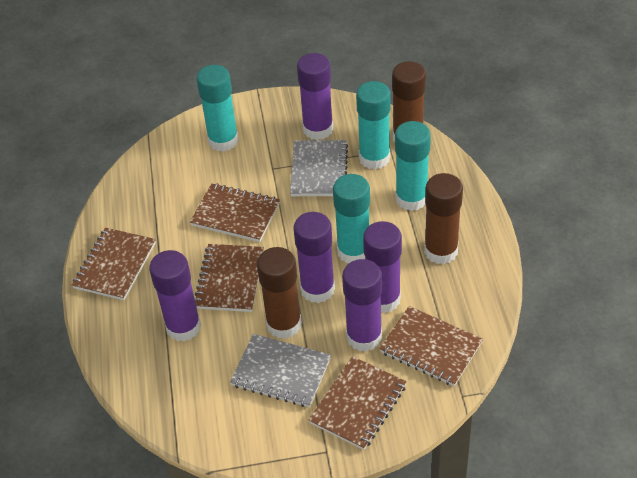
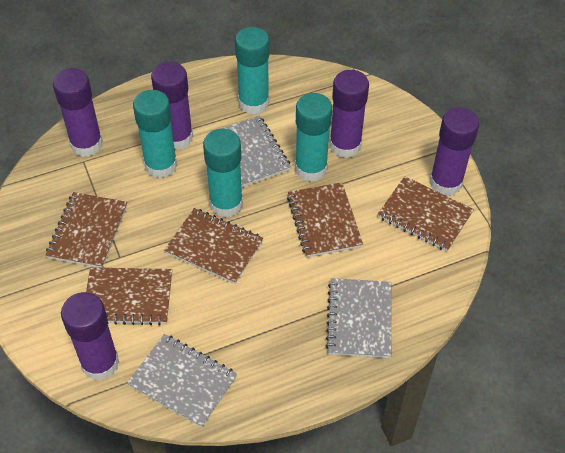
brown glue stick: 3 -> 0
grey notebook: 2 -> 3

